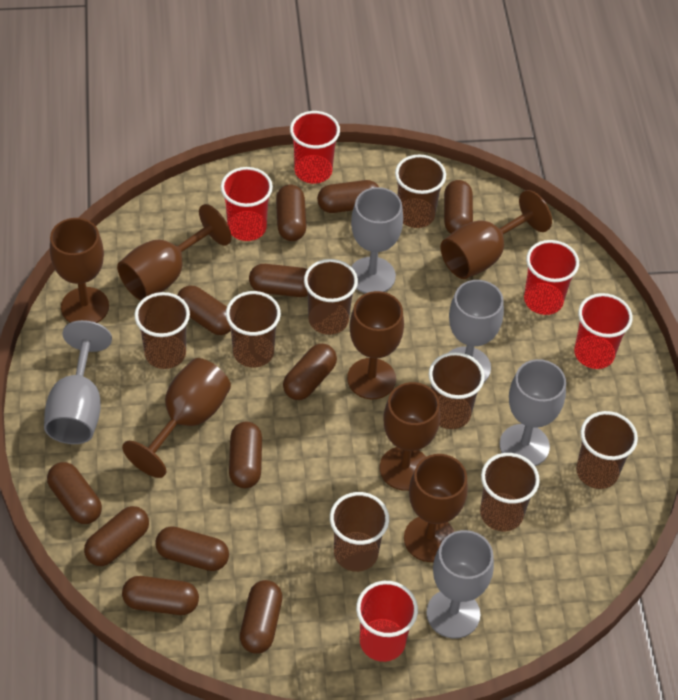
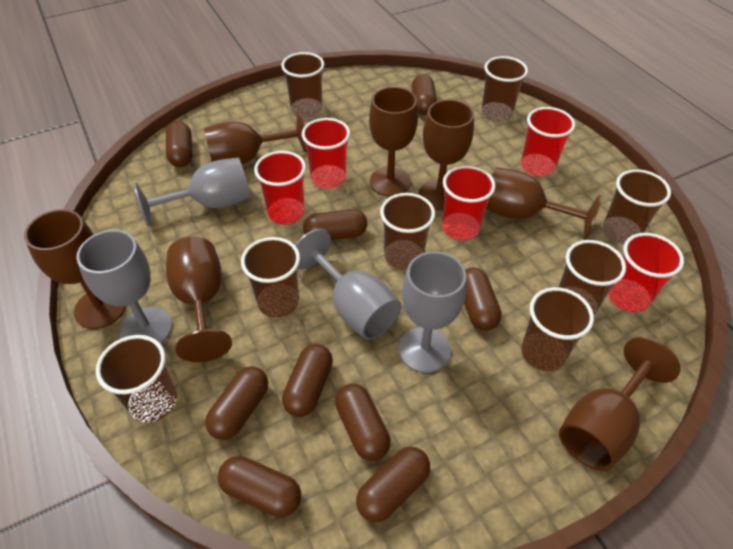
brown capsule: 12 -> 9
grey goblet: 5 -> 4

